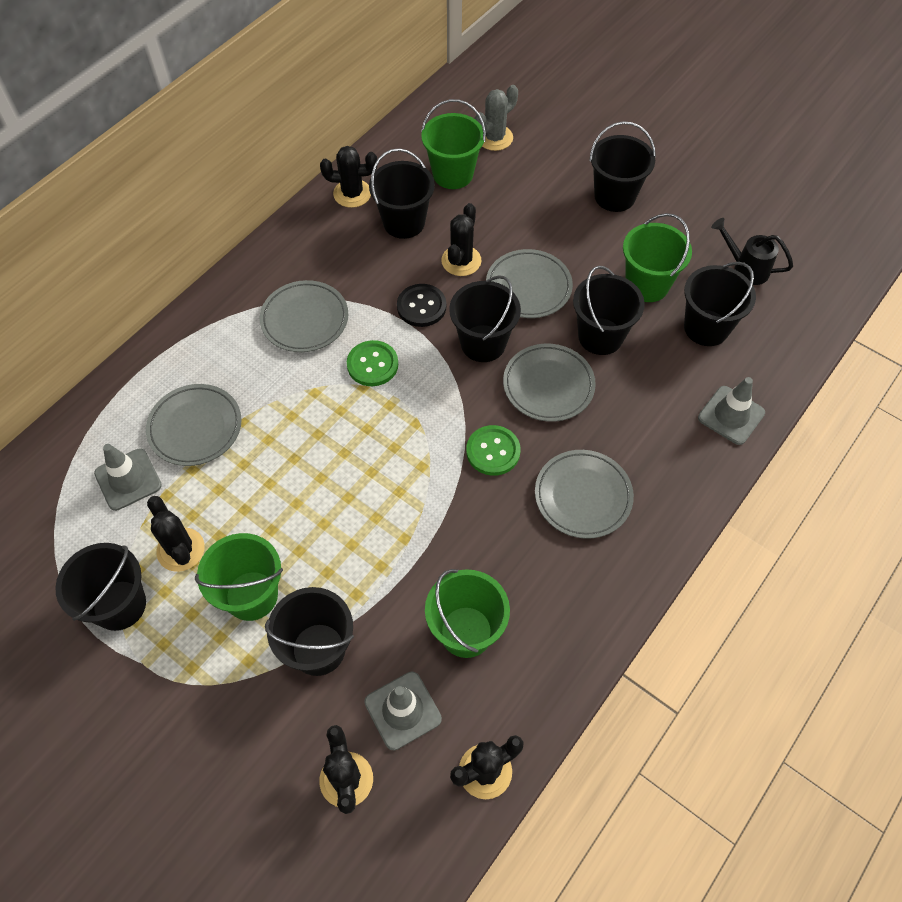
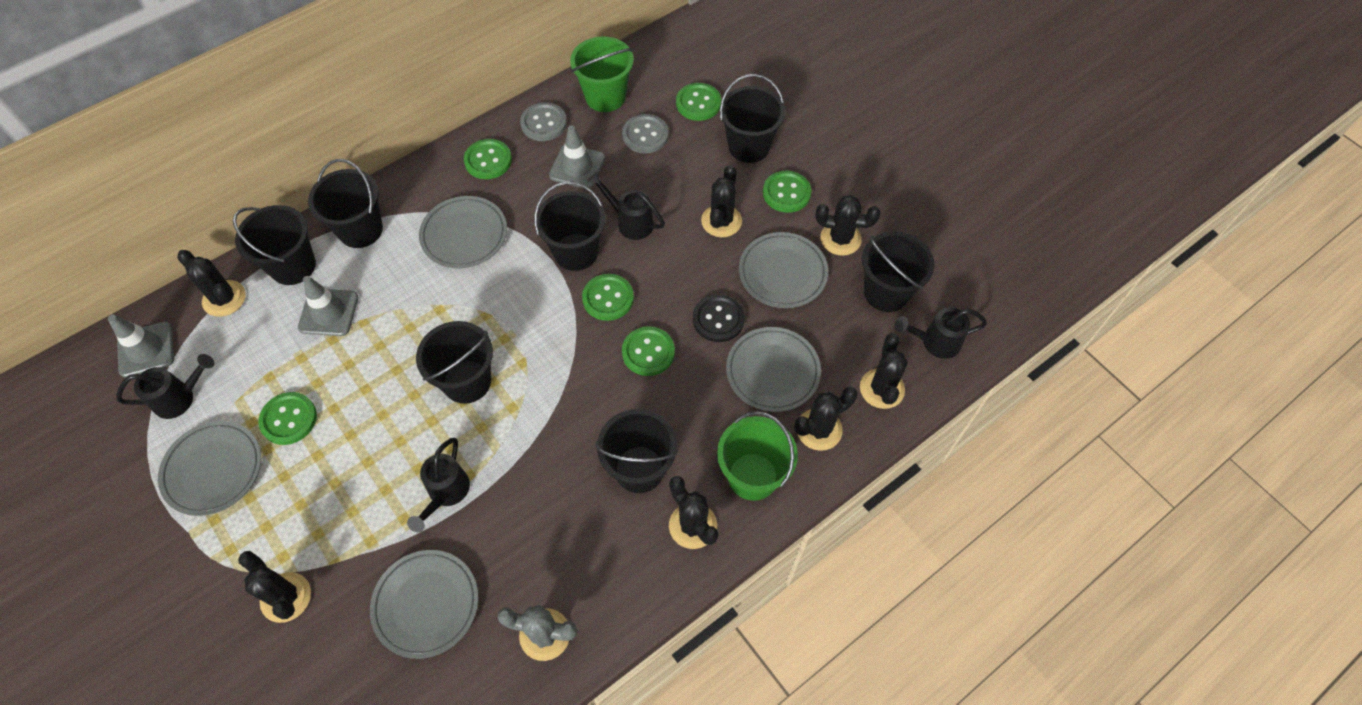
black cactus: 5 -> 7
black watering can: 1 -> 4
green bucket: 4 -> 2
green button: 2 -> 6
grey button: 0 -> 2

